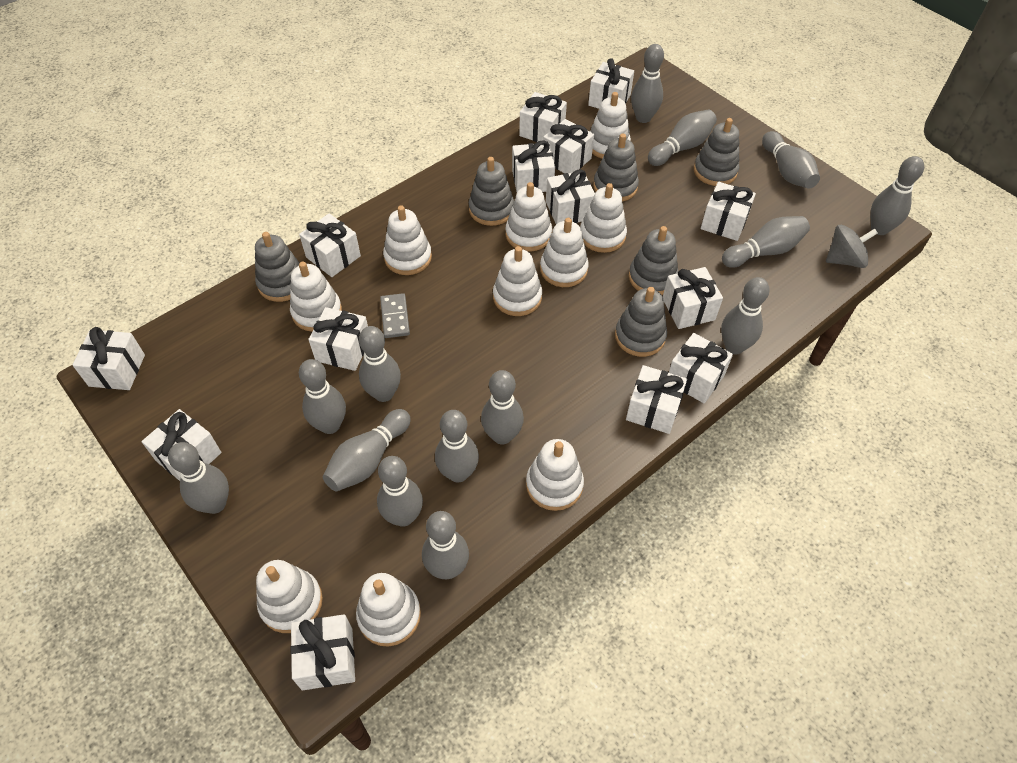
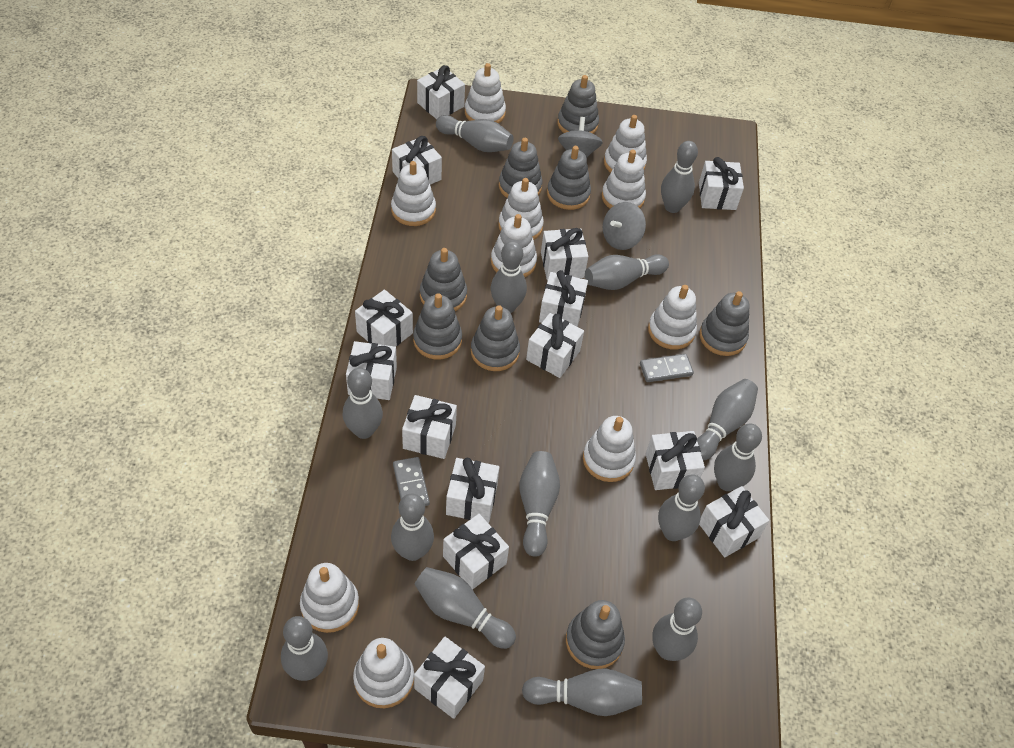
grey domino: 1 -> 2
grey spinning top: 1 -> 2
grey stacking toy: 6 -> 8

